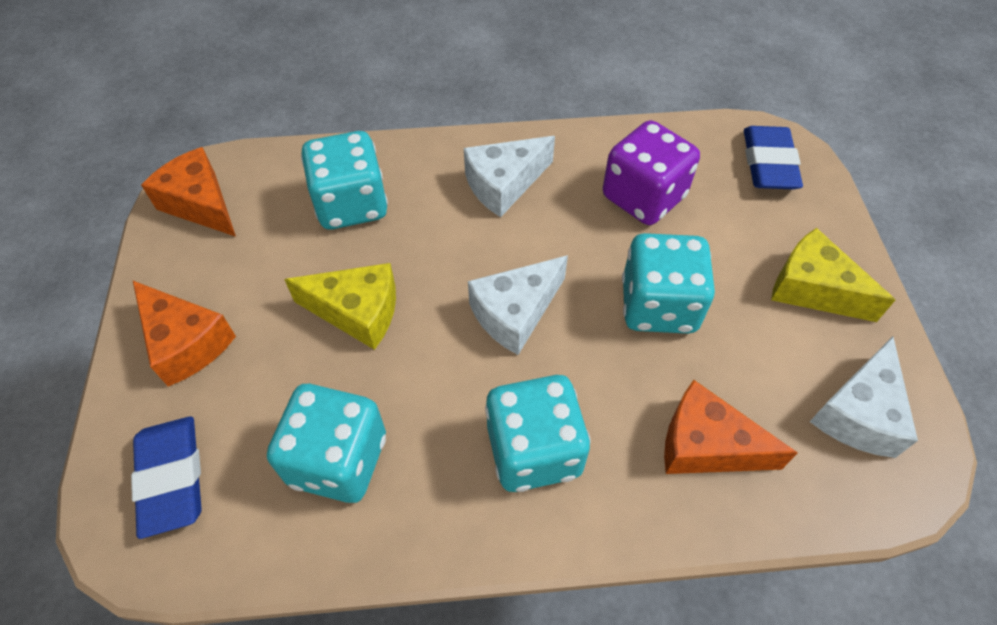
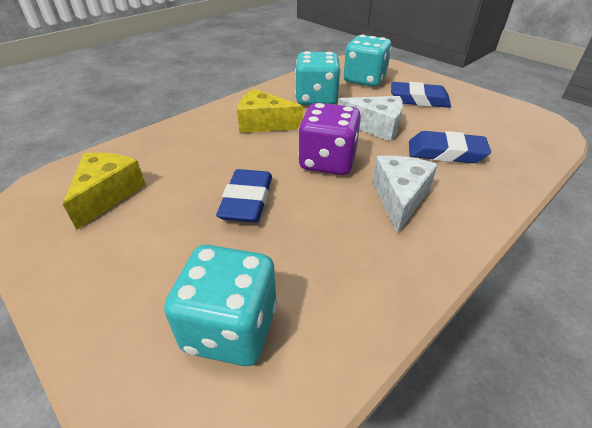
blue eraser: 2 -> 3
orange cheese: 3 -> 0
turquoise dice: 4 -> 3
white cheese: 3 -> 2

